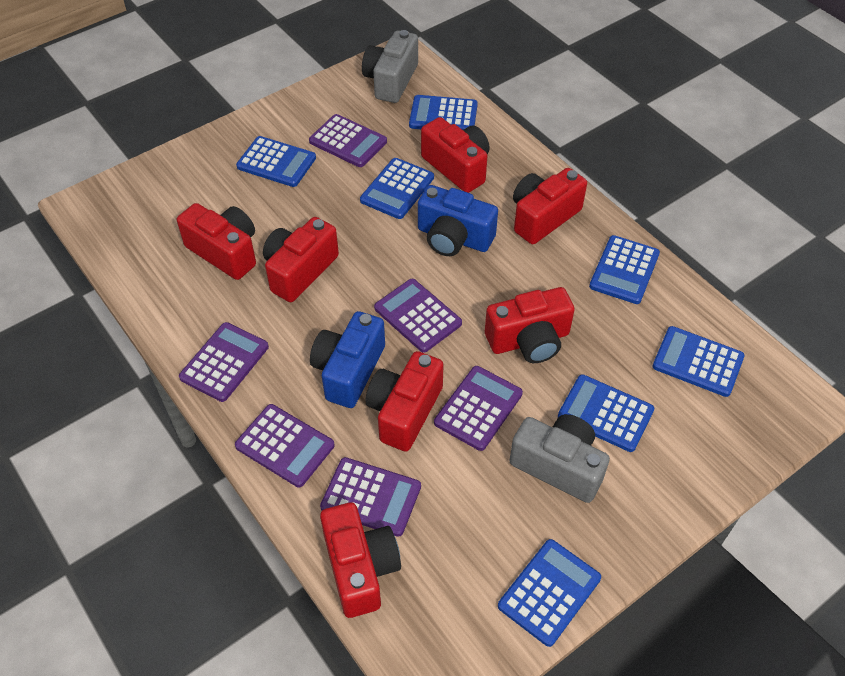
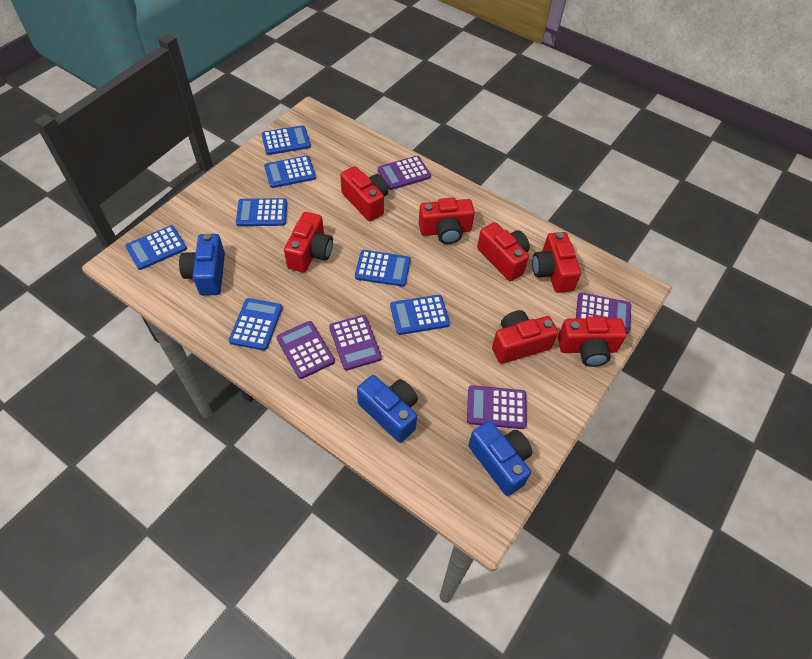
blue camera: 2 -> 3
grey camera: 2 -> 0
purple calculator: 6 -> 5

